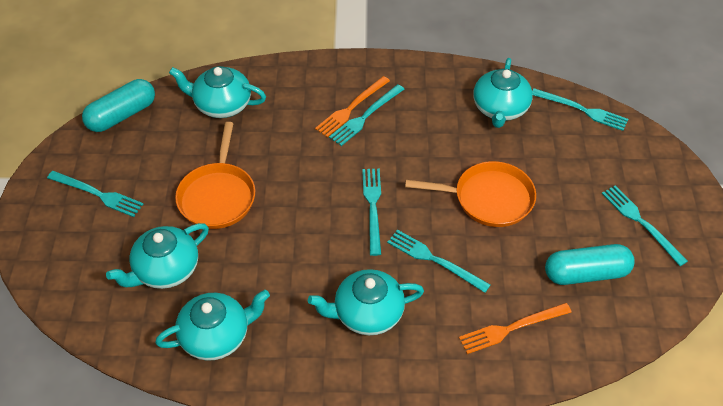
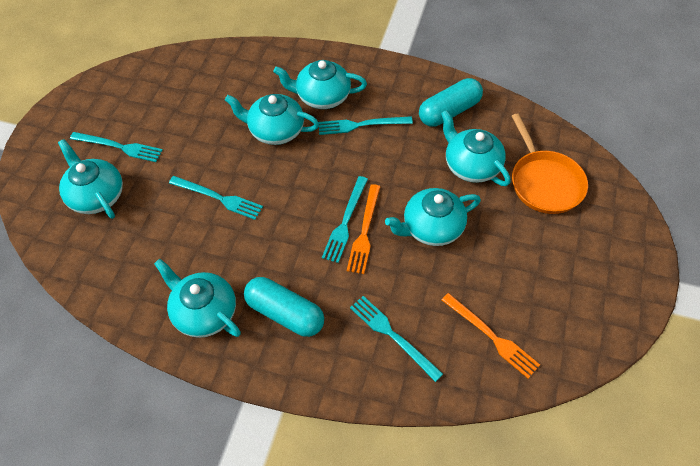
orange pan: 2 -> 1
turquoise fork: 6 -> 5
turquoise teapot: 5 -> 6

